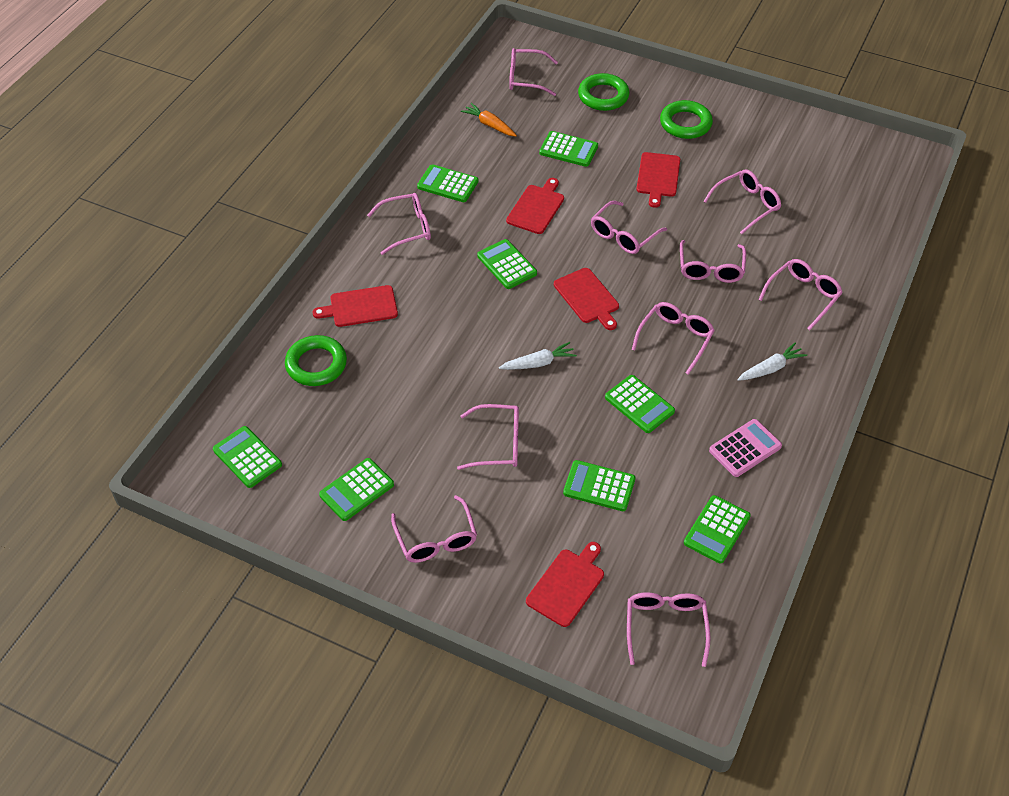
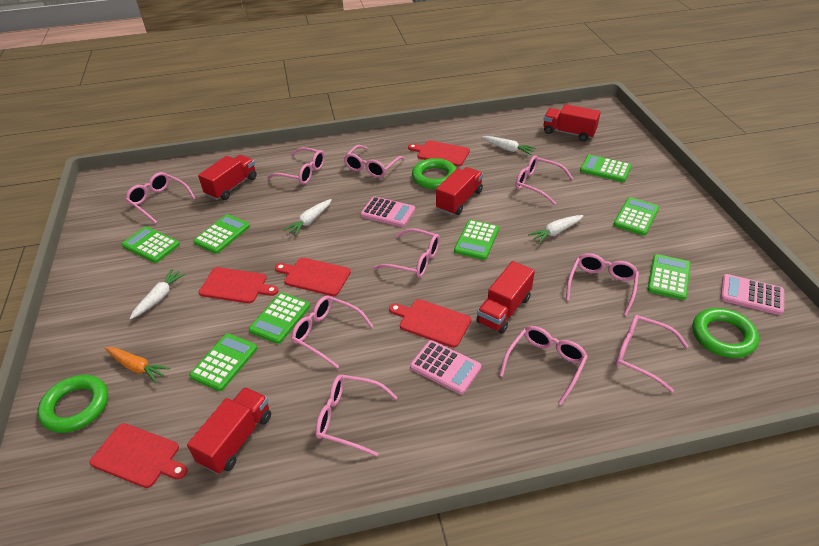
pink calculator: 1 -> 3
red truck: 0 -> 5
white carrot: 2 -> 4

